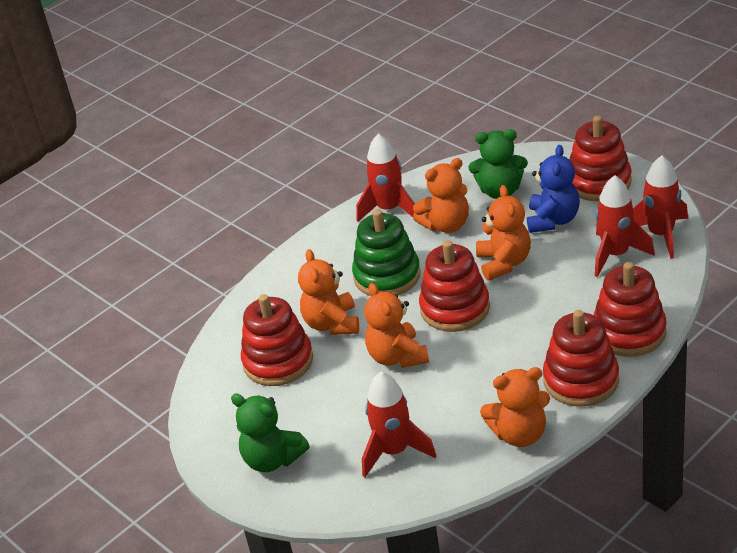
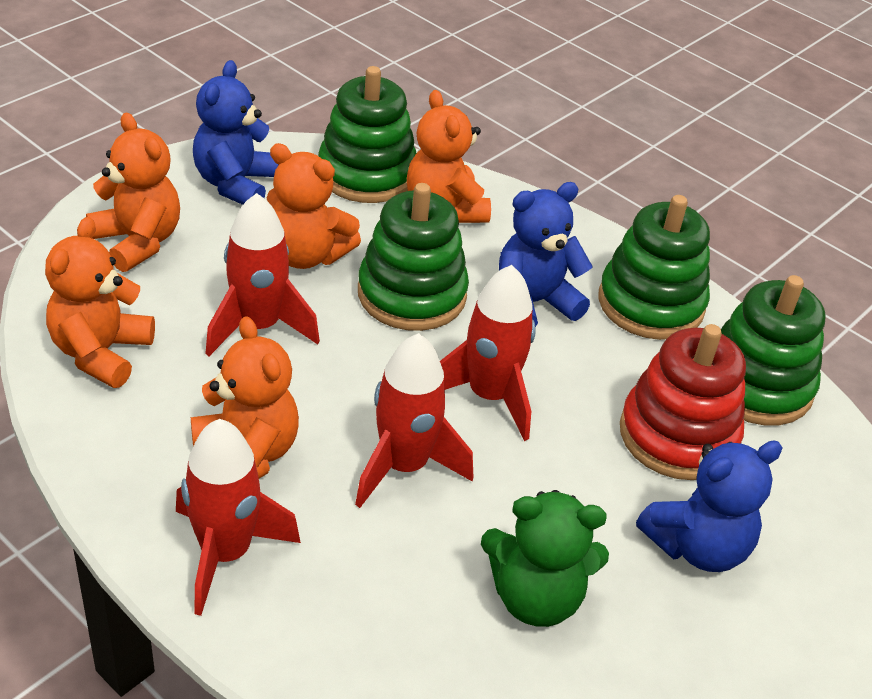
blue teddy bear: 1 -> 3
green stacking toy: 1 -> 4
green teddy bear: 2 -> 1
red stacking toy: 5 -> 1

